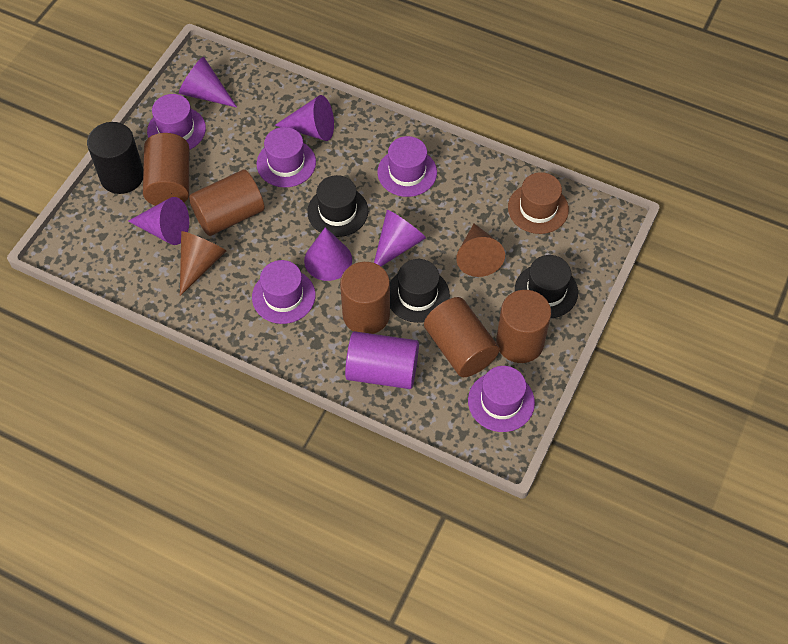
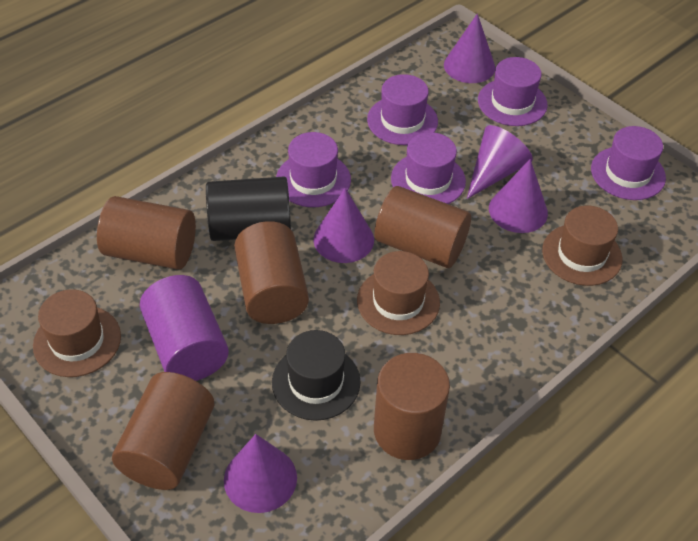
black hat: 3 -> 1
brown cone: 2 -> 0
brown hat: 1 -> 3

